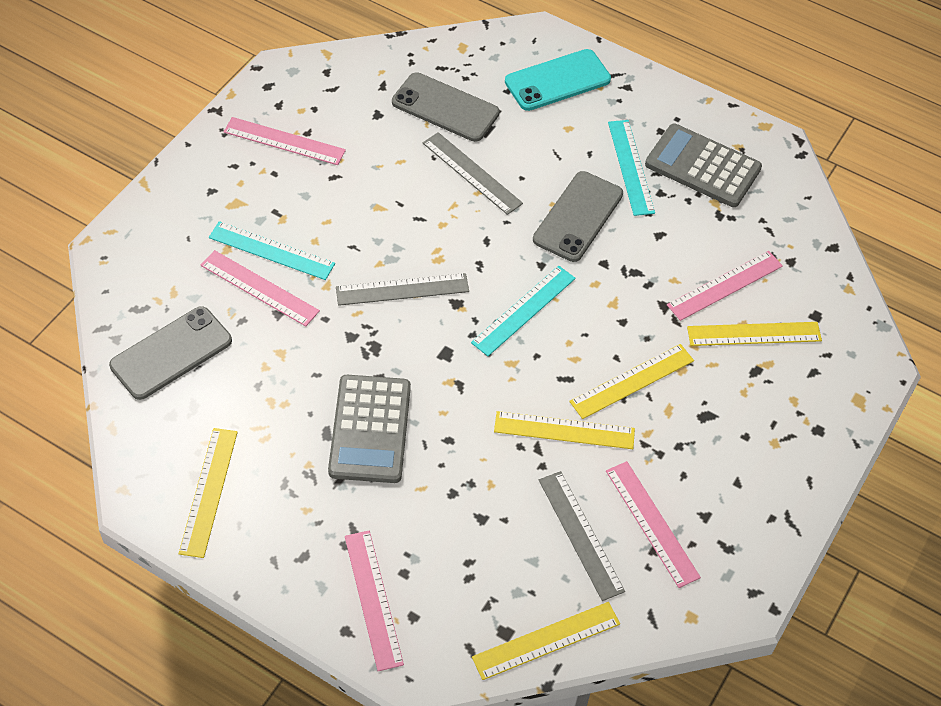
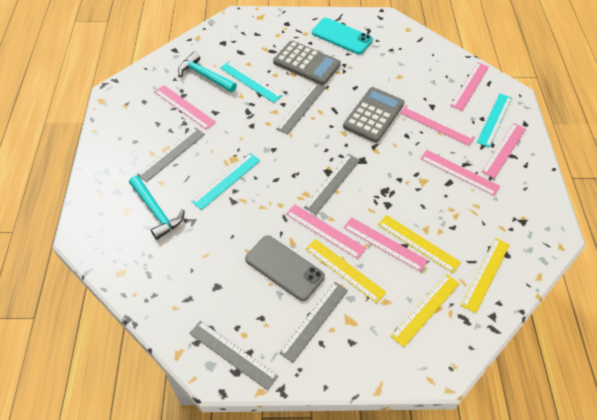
grey phone: 3 -> 1
grey ruler: 3 -> 5
pink ruler: 5 -> 7
turquoise hammer: 0 -> 2
yellow ruler: 5 -> 4

